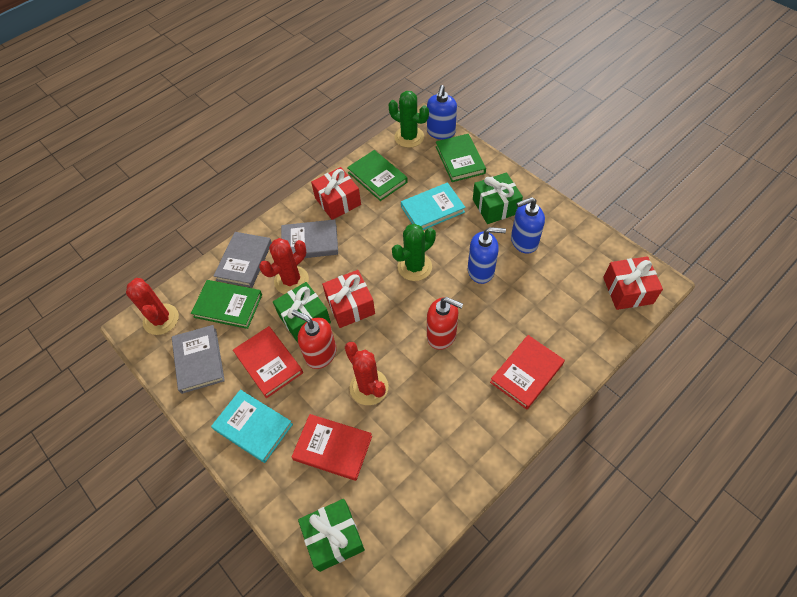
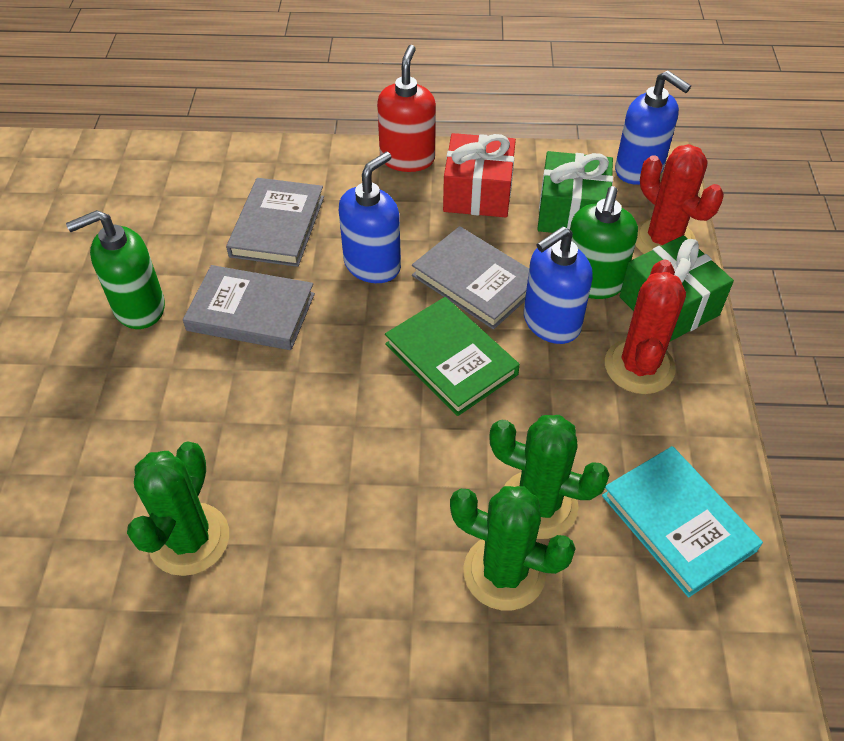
green book: 3 -> 1
green cactus: 2 -> 3
green gift: 3 -> 2
green soap dispenser: 0 -> 2
red book: 3 -> 0
red cactus: 3 -> 2
red gift: 3 -> 1
red soap dispenser: 2 -> 1
turquoise book: 2 -> 1

